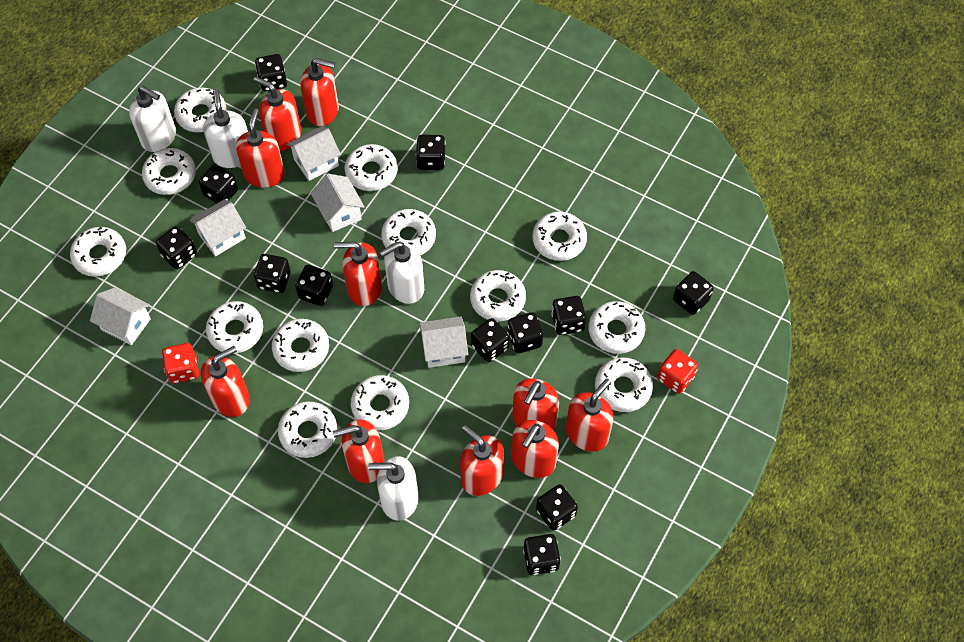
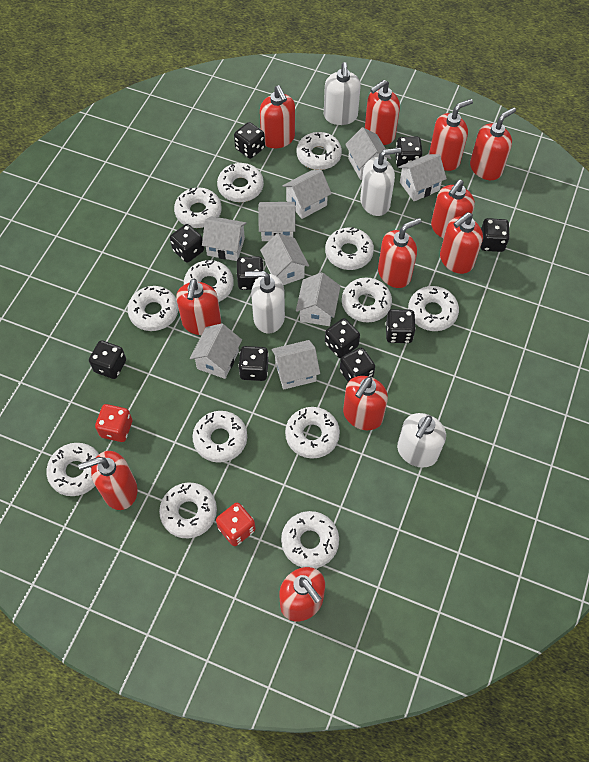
black dice: 12 -> 10
red soap dispenser: 10 -> 11
white house: 5 -> 9

